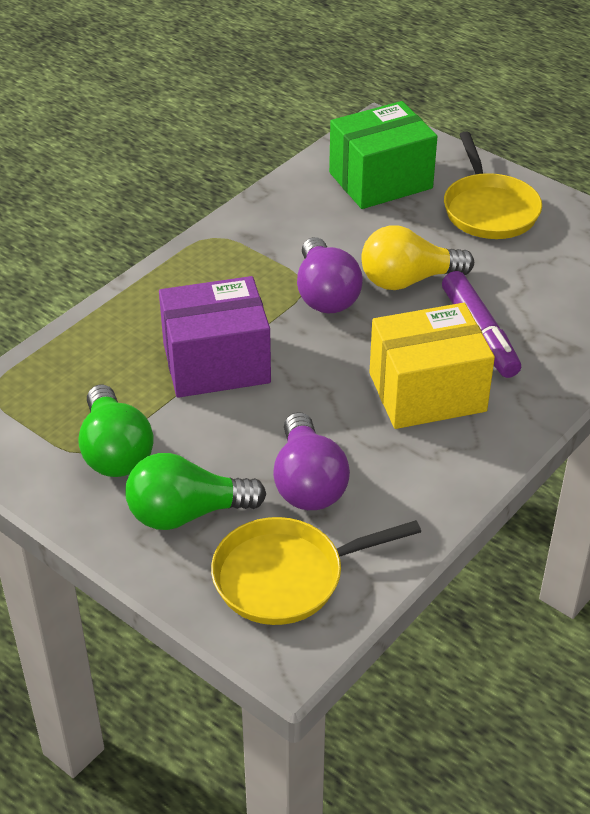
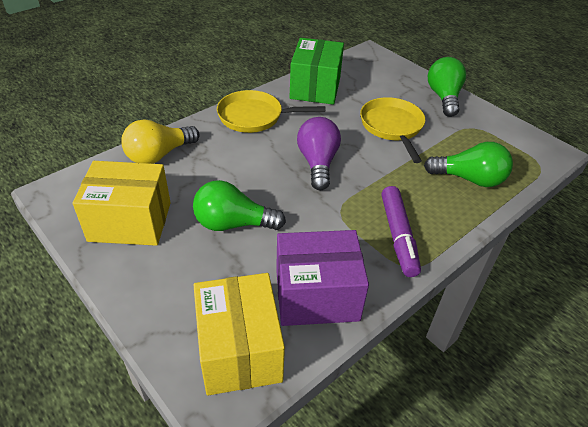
green light bulb: 2 -> 3
purple light bulb: 2 -> 1
yellow box: 1 -> 2

